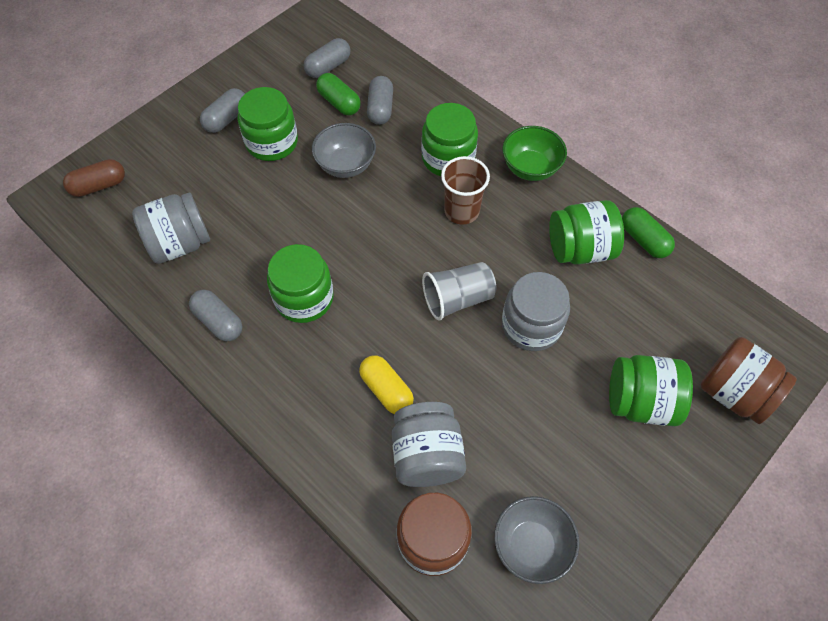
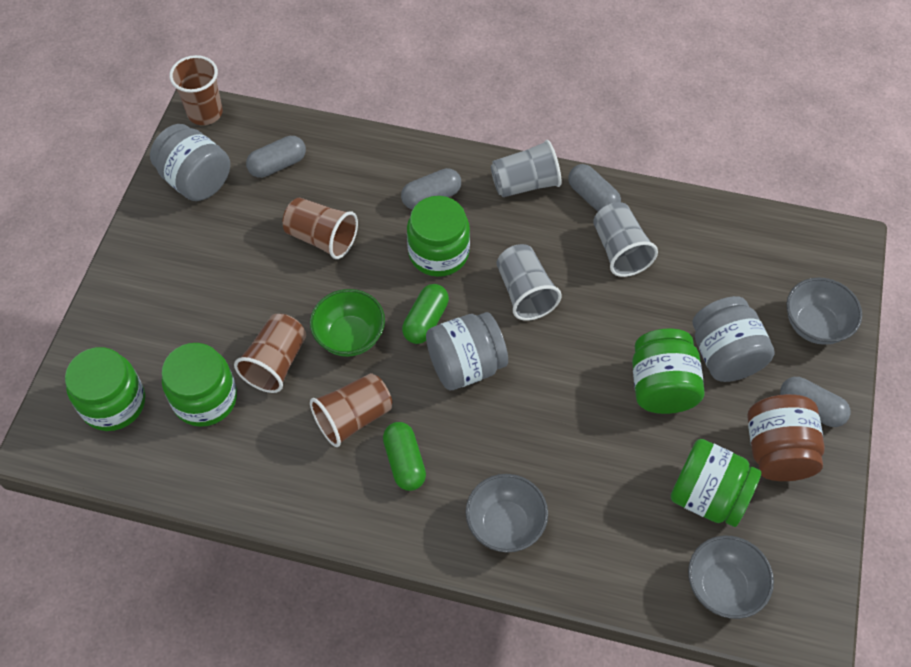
brown capsule: 1 -> 0
brown cup: 1 -> 4
brown jar: 2 -> 1
grey bowl: 2 -> 3
grey cup: 1 -> 3
yellow capsule: 1 -> 0

